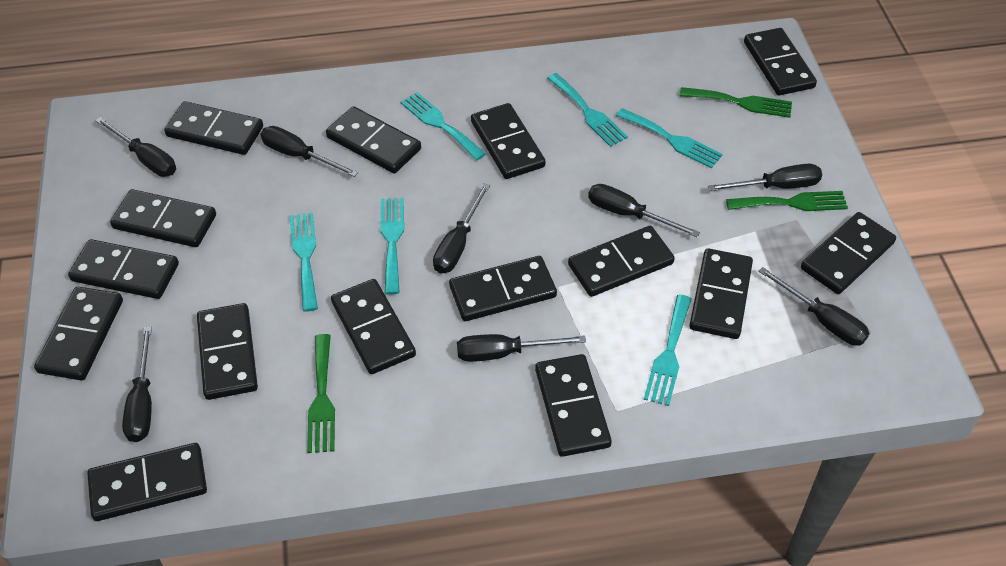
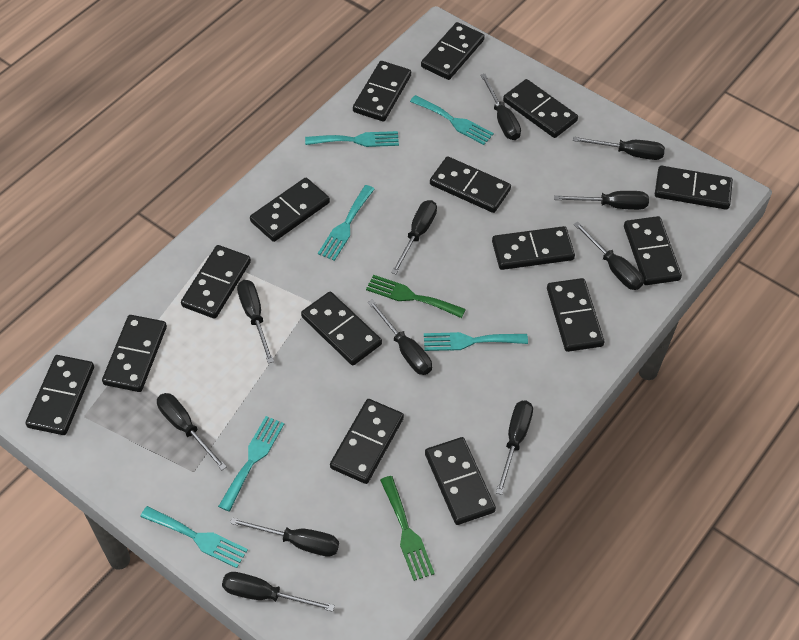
black screwdriver: 8 -> 11
green fork: 3 -> 2

